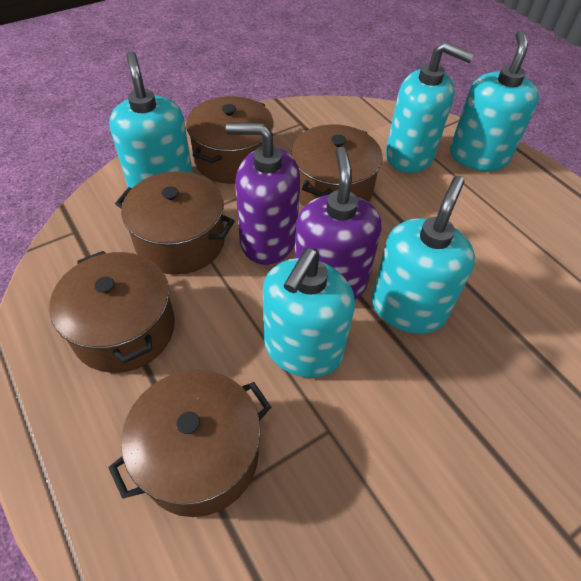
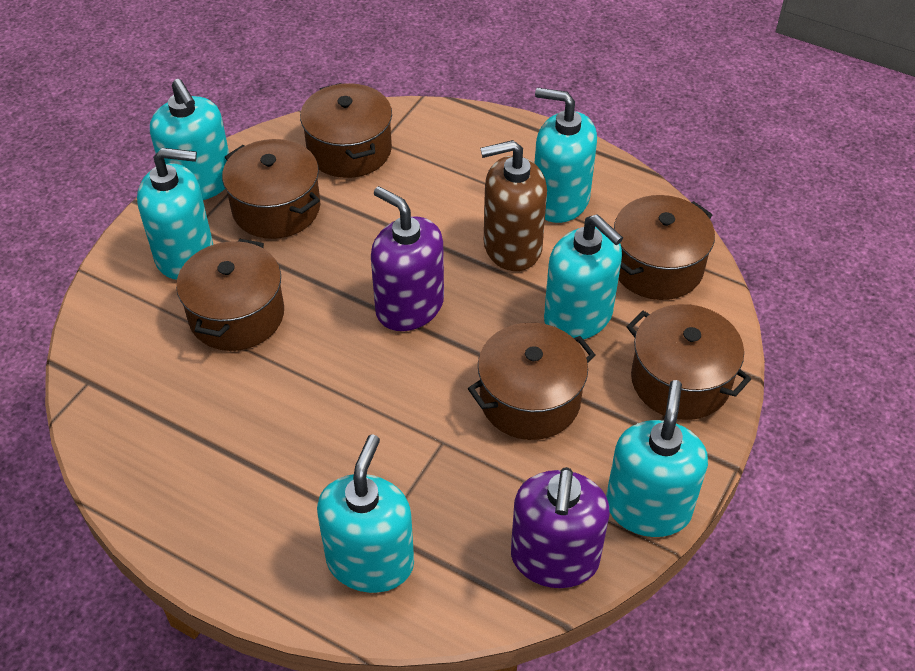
brown pot: 5 -> 6
brown soap dispenser: 0 -> 1
turquoise soap dispenser: 5 -> 6

